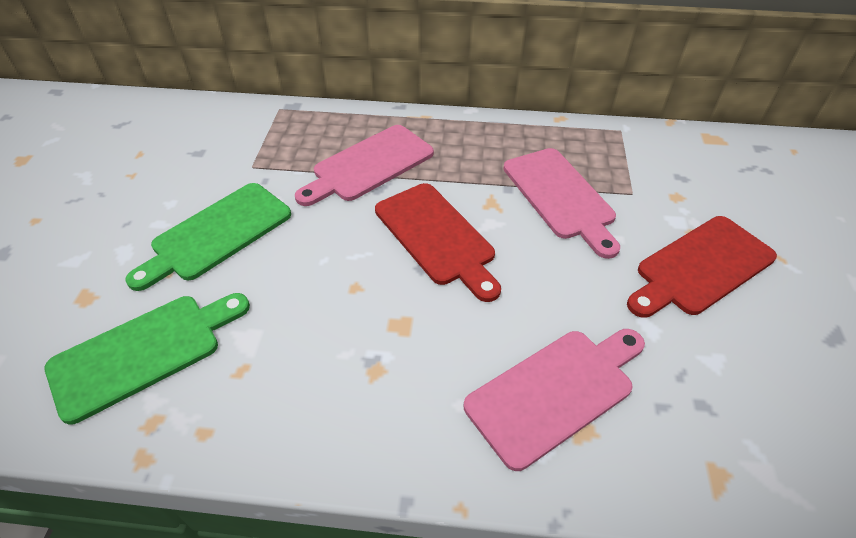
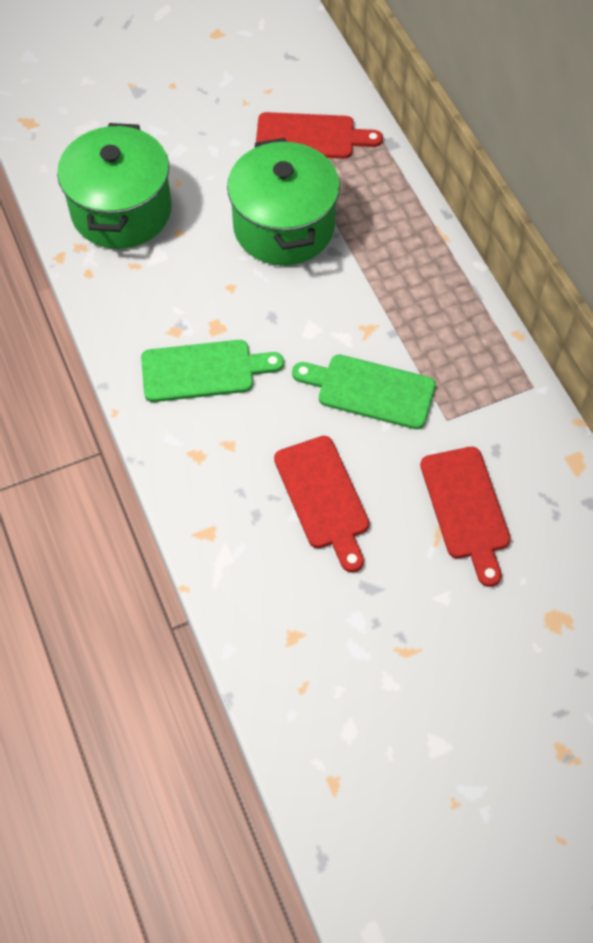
green pot: 0 -> 2
pink cutting board: 3 -> 0
red cutting board: 2 -> 3

